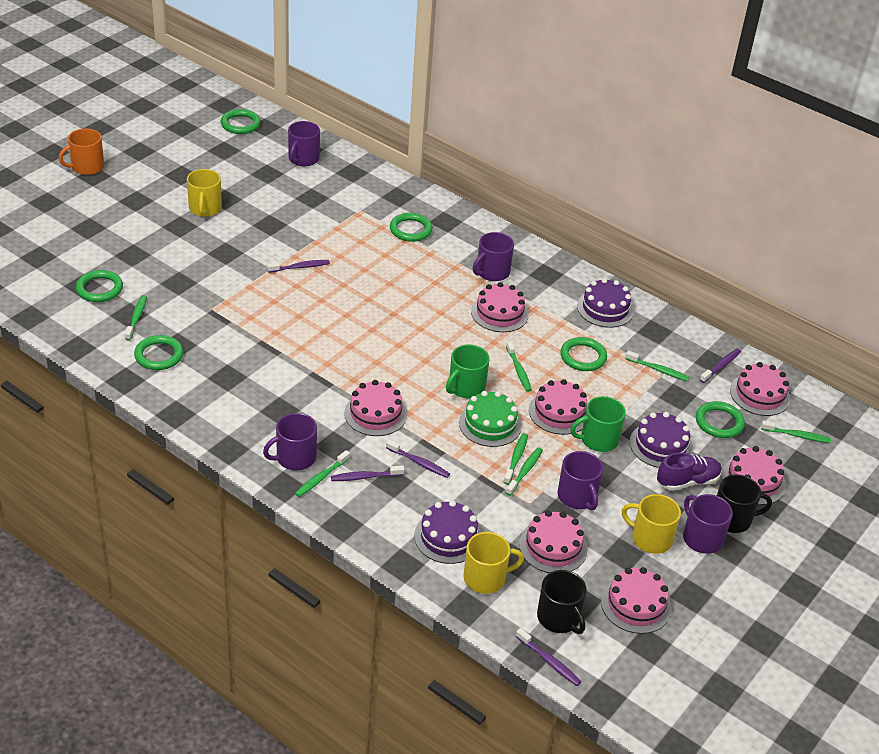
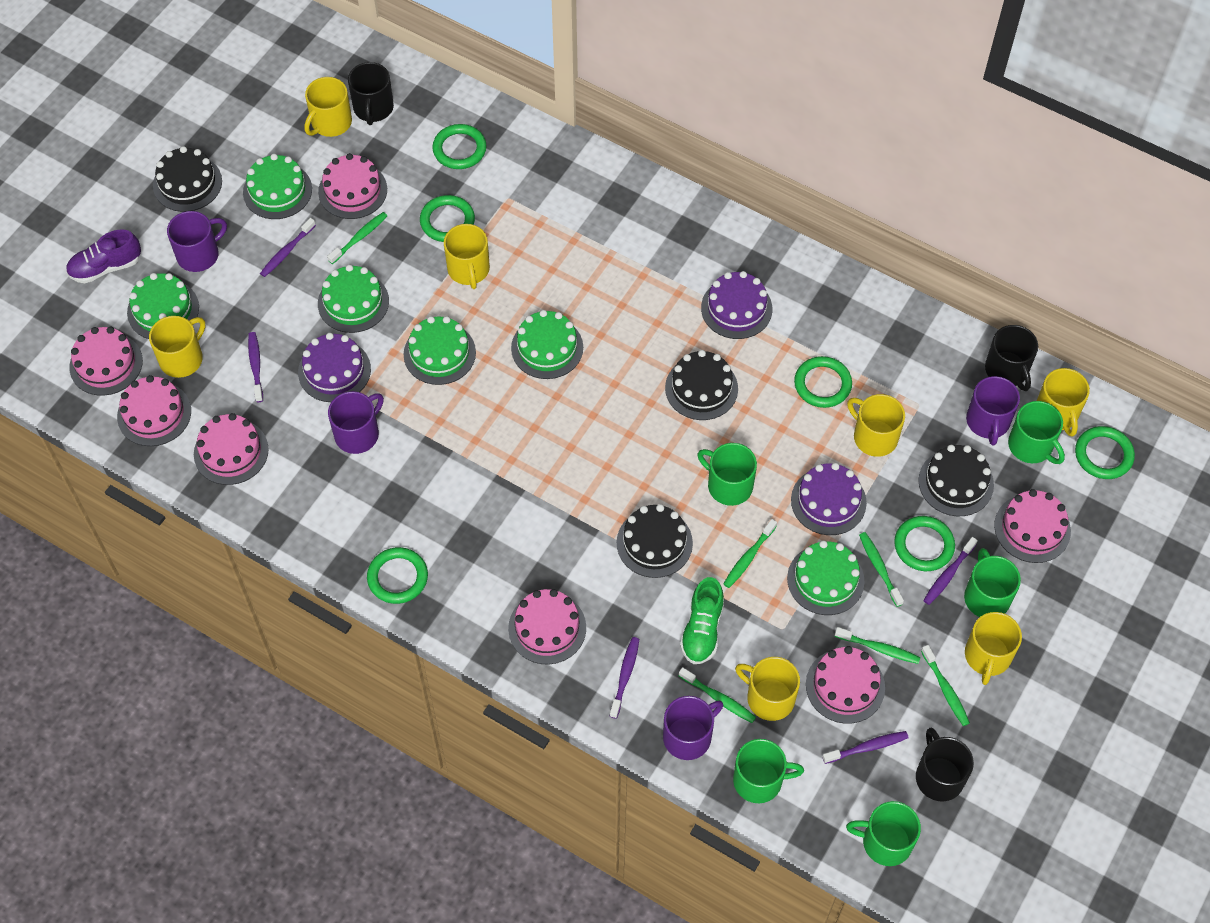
black cake: 0 -> 4
black mug: 2 -> 3
green cake: 1 -> 6
green mug: 2 -> 5
green shoe: 0 -> 1
green toothbrush: 7 -> 6
orange mug: 1 -> 0
purple mug: 5 -> 4
yellow mug: 3 -> 7

